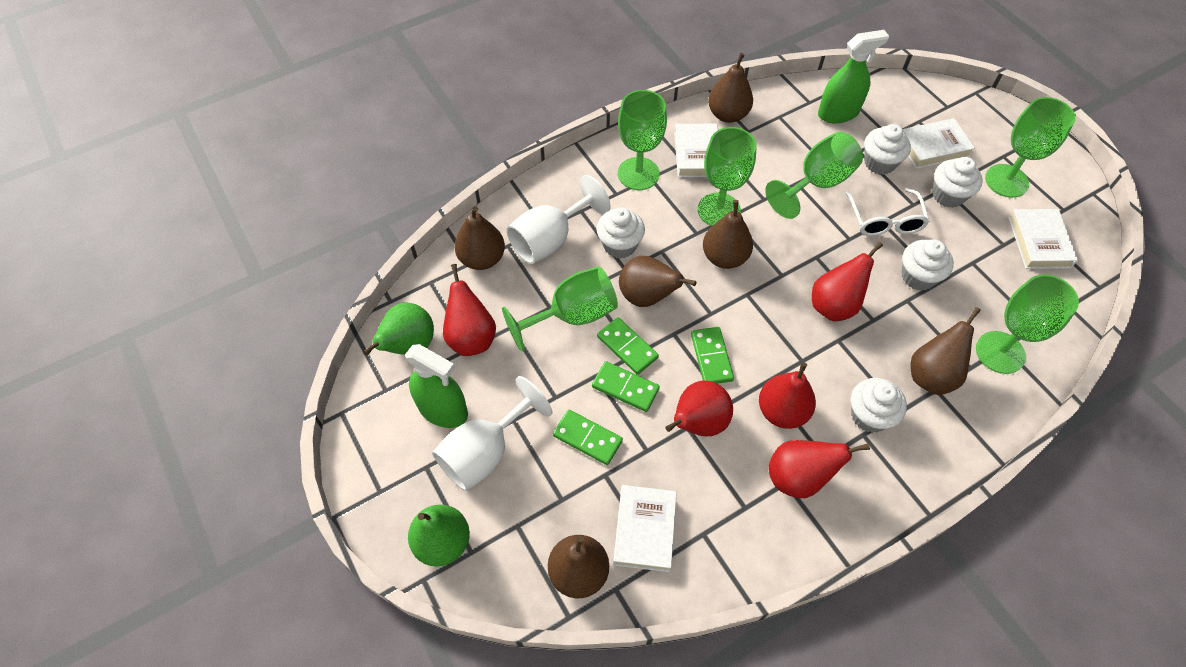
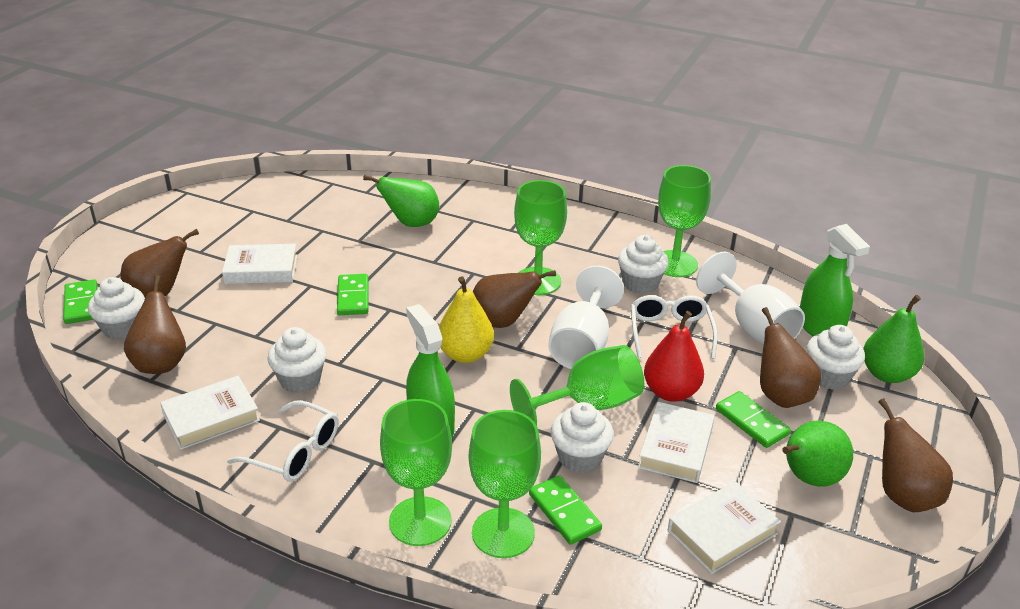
brown pear: 6 -> 5
green goblet: 6 -> 5
green pear: 2 -> 3
red pear: 5 -> 1
white glasses: 1 -> 2
yellow pear: 0 -> 1

